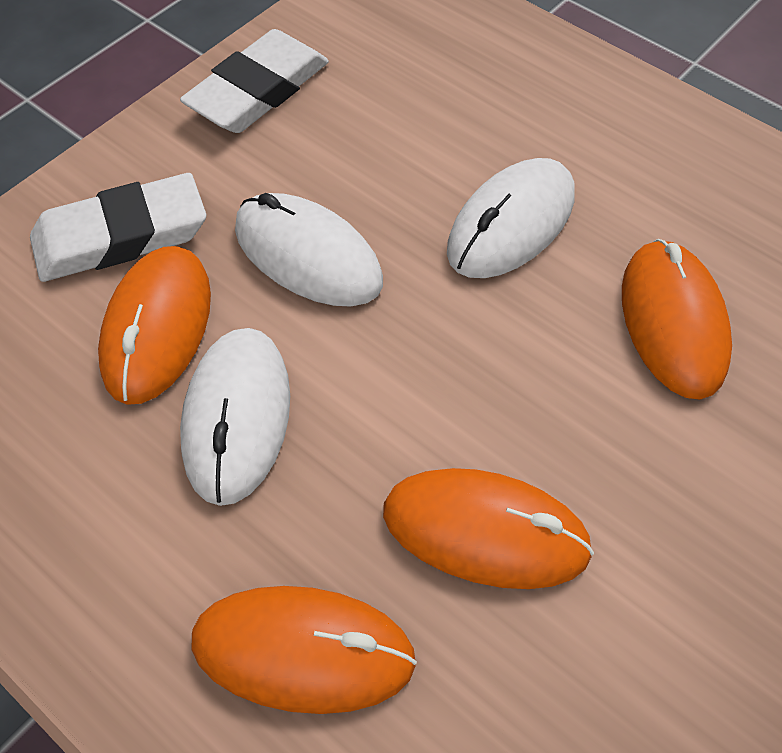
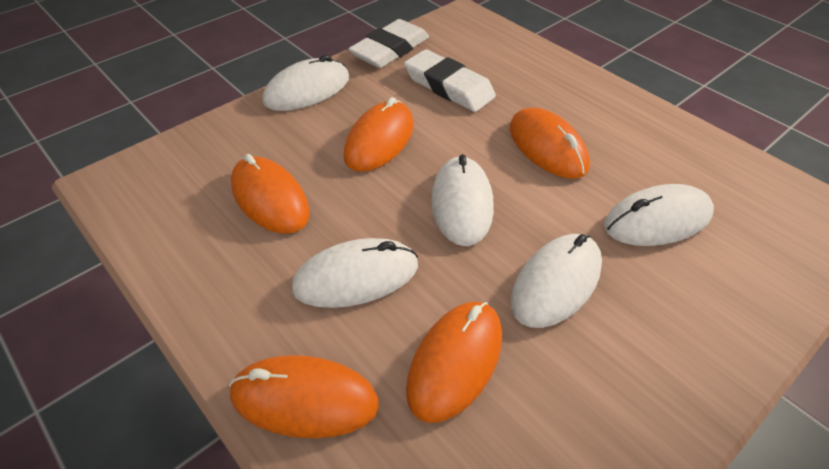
orange mouse: 4 -> 5
white mouse: 3 -> 5

